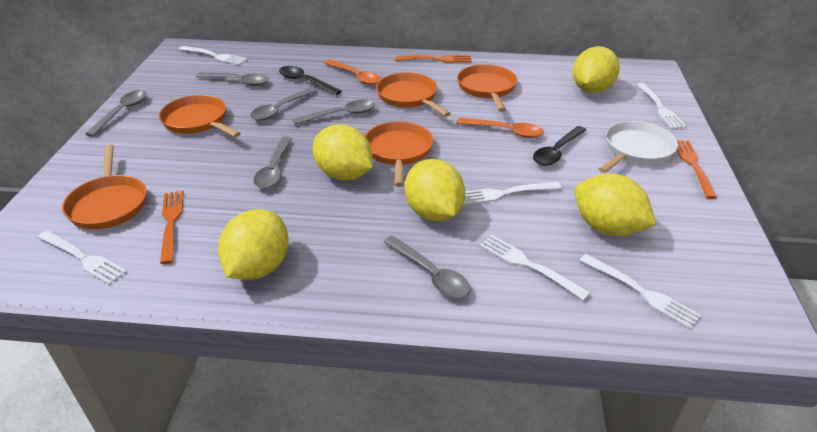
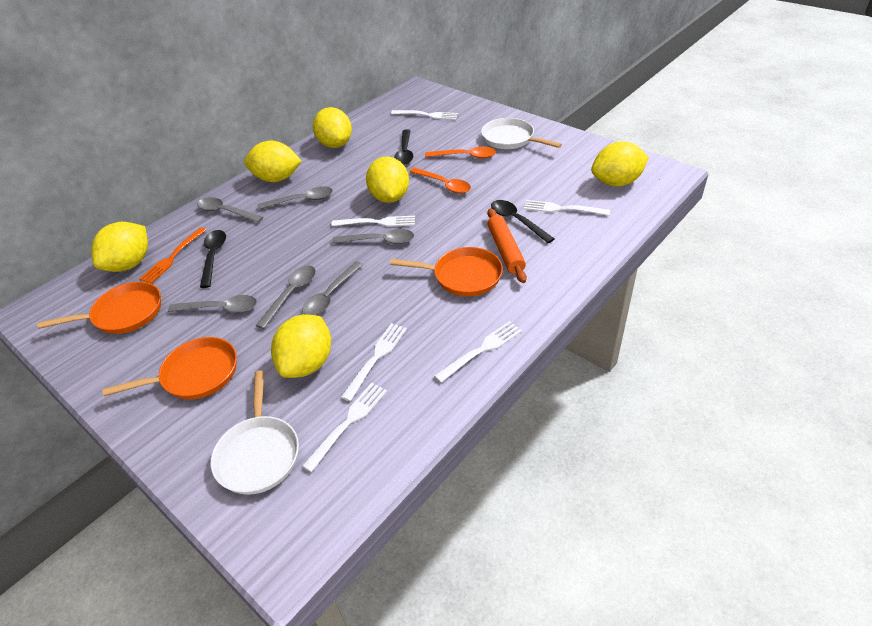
black spoon: 2 -> 3
orange fork: 3 -> 1
orange pan: 5 -> 3
orange rolling pin: 0 -> 1
white pan: 1 -> 2
yellow lemon: 5 -> 6

